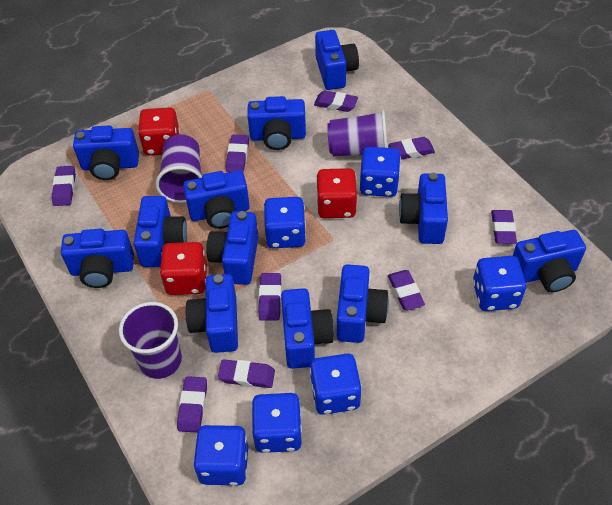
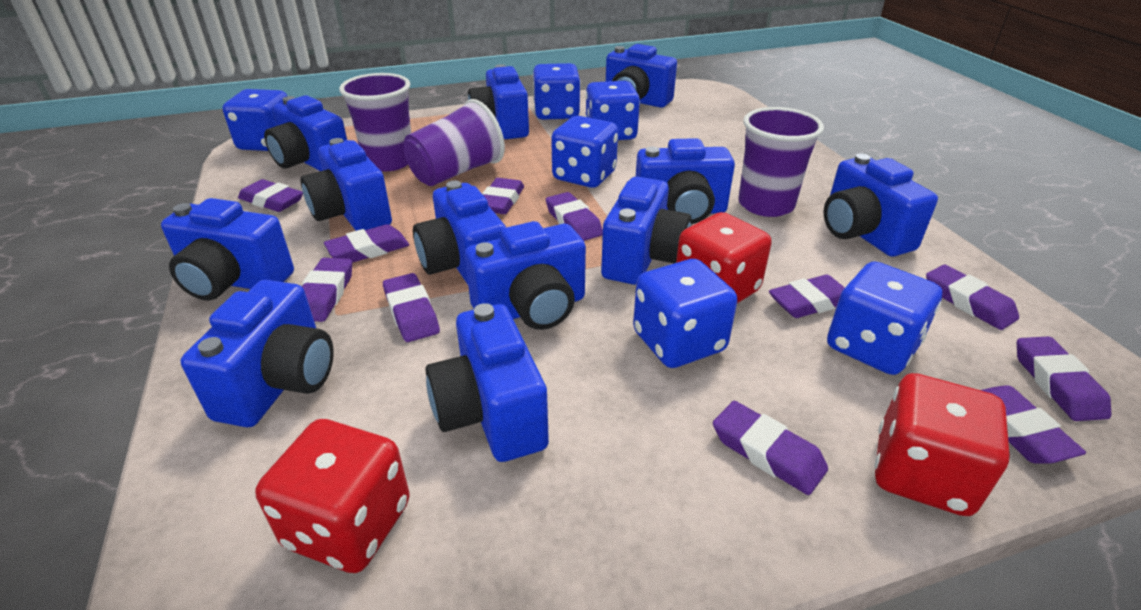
purple eraser: 9 -> 11

